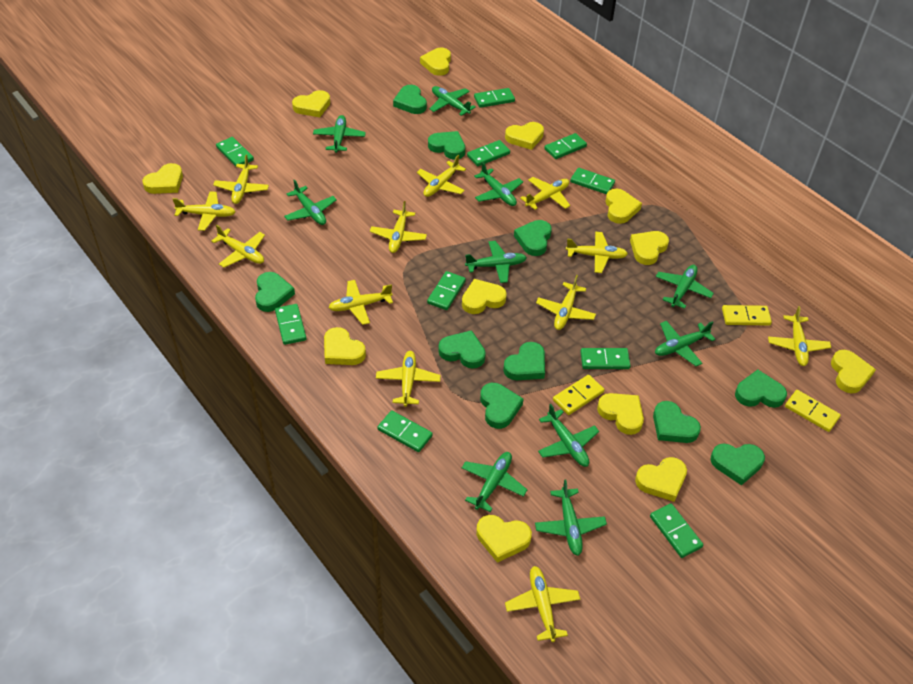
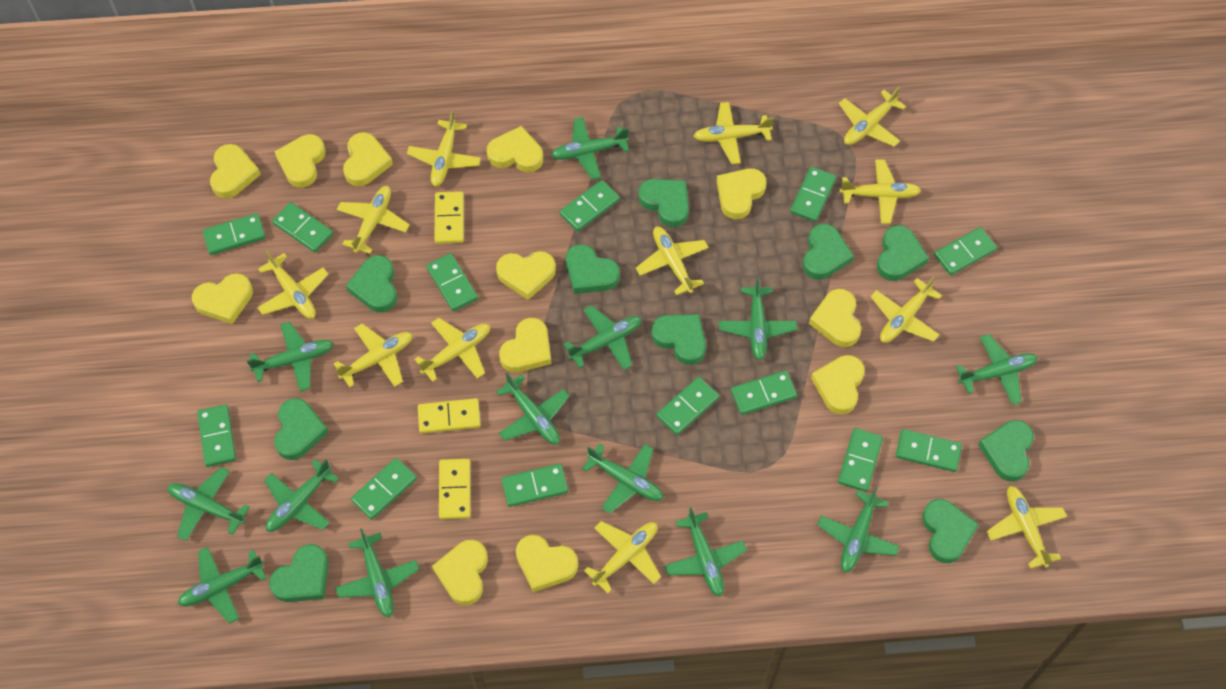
green domino: 10 -> 13
green plane: 10 -> 13

